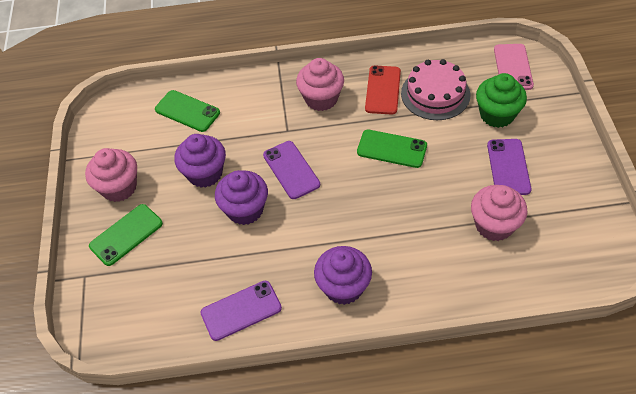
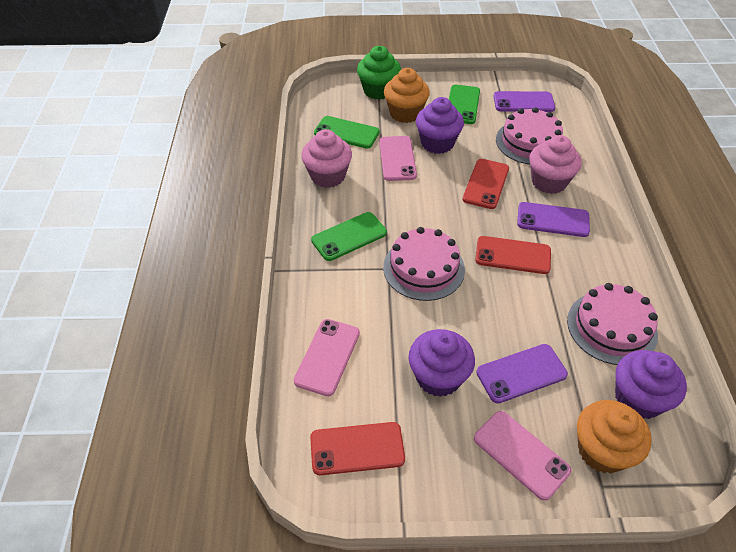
orange cupcake: 0 -> 2
pink cake: 1 -> 3
pink cupcake: 3 -> 2
pink phone: 1 -> 3
red phone: 1 -> 3

